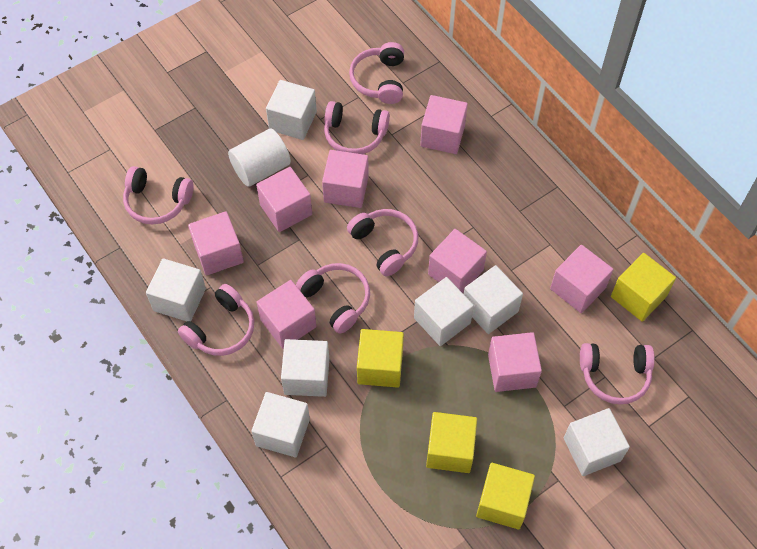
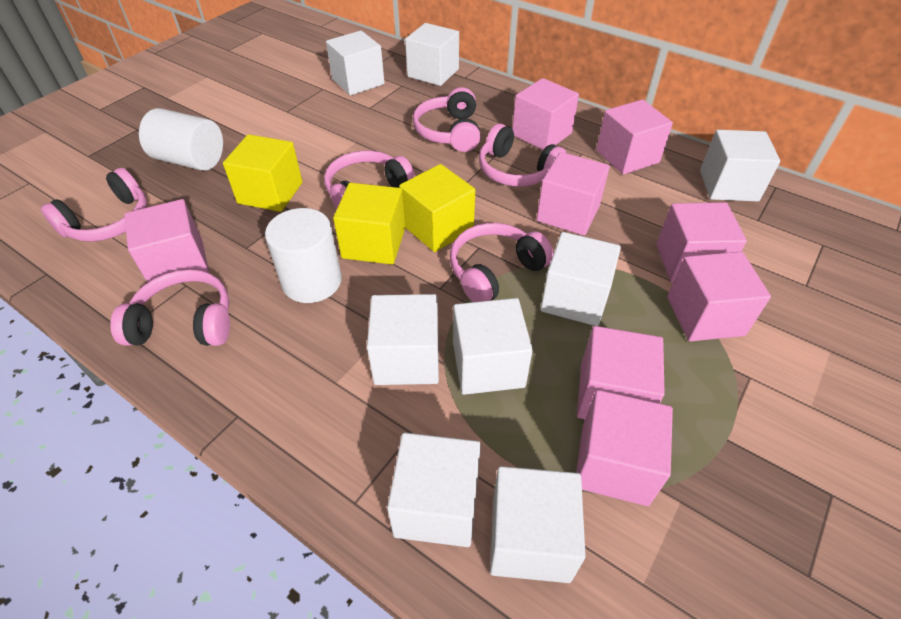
pink headphones: 7 -> 6
white cube: 7 -> 8
white cylinder: 1 -> 2
yellow cube: 4 -> 3

